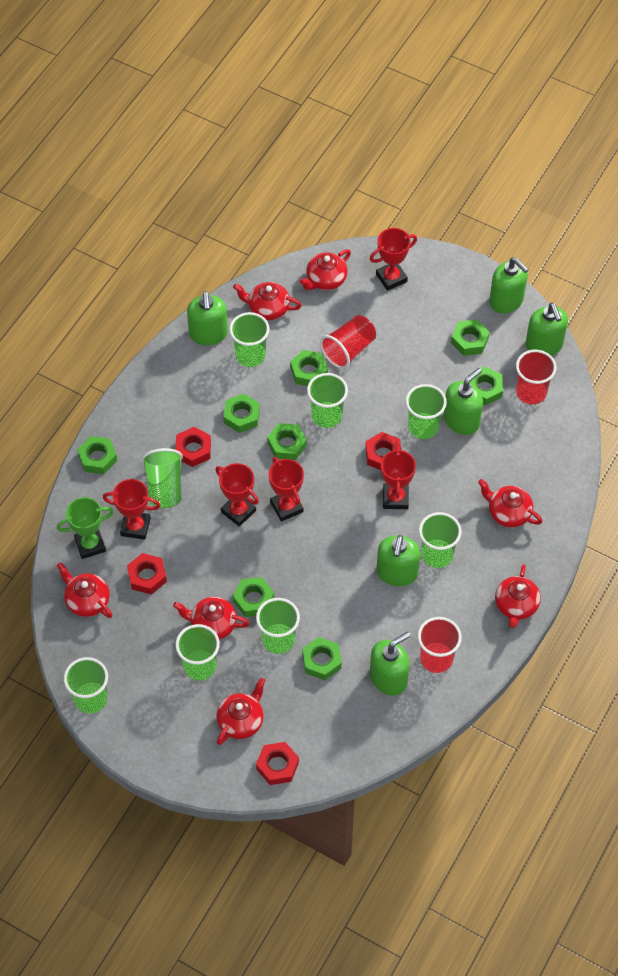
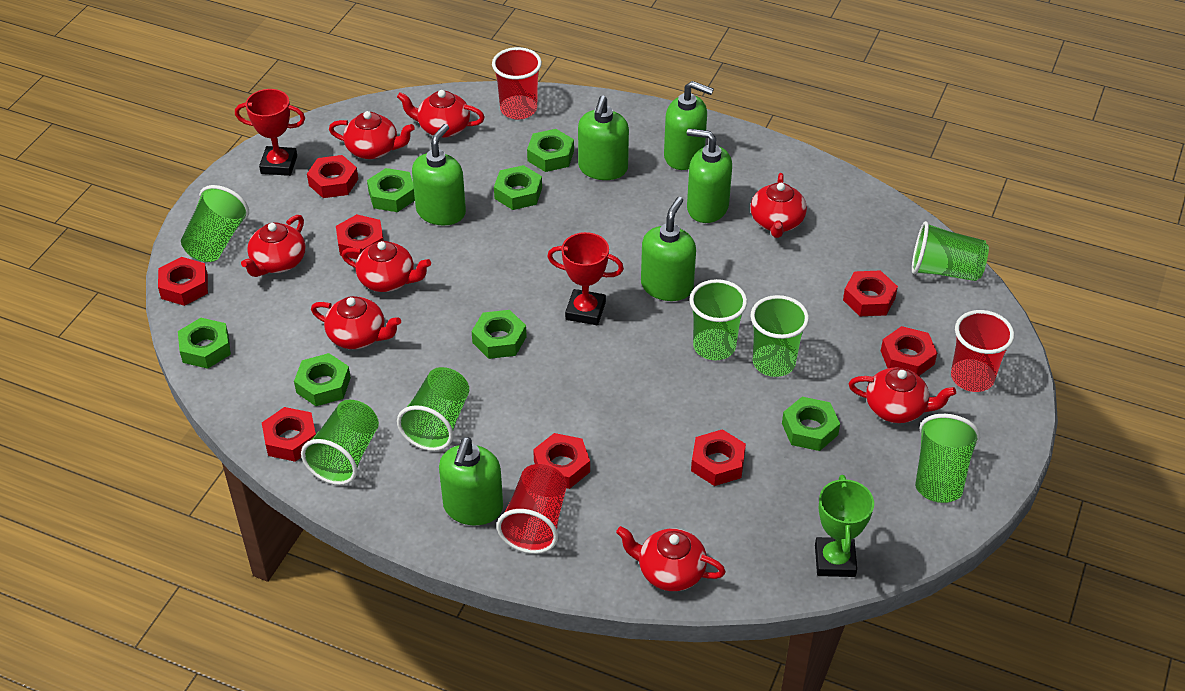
green cup: 8 -> 7
green nut: 8 -> 7
red nut: 4 -> 8
red teapot: 7 -> 8
red trophy: 5 -> 2

